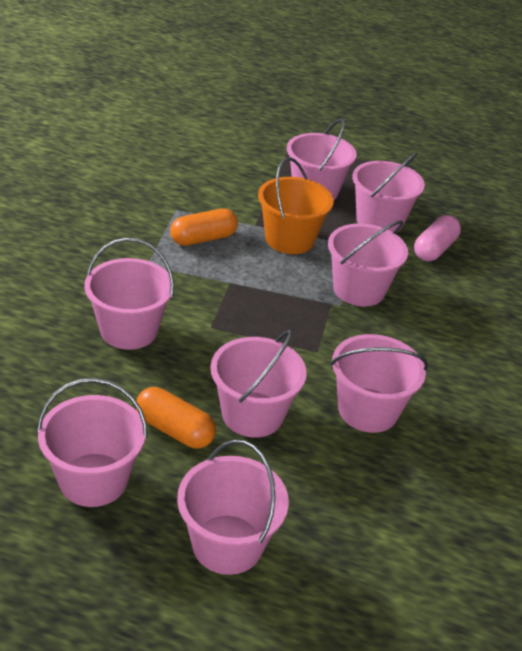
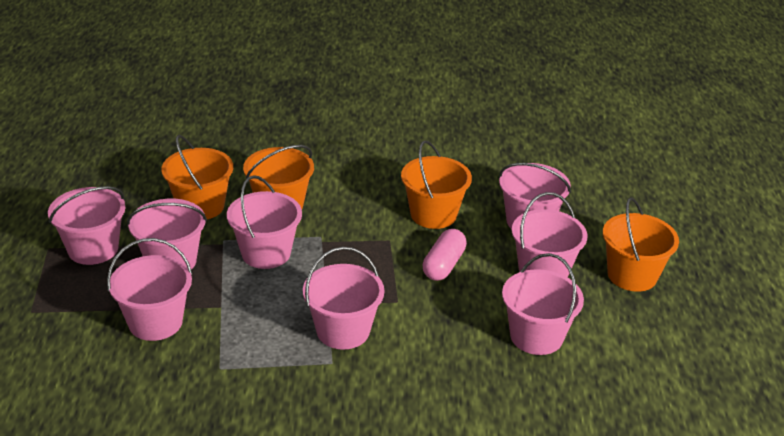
orange bucket: 1 -> 4
orange capsule: 2 -> 0

